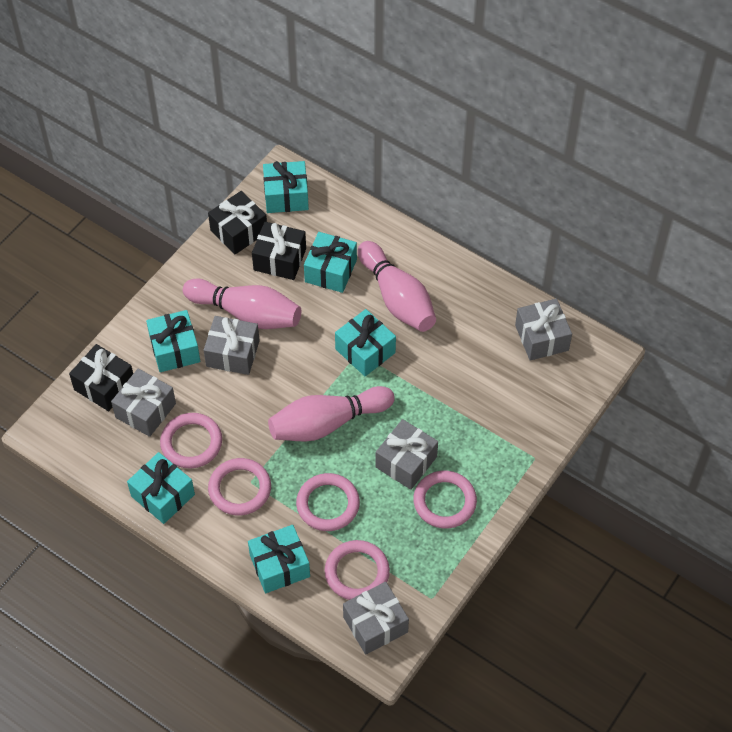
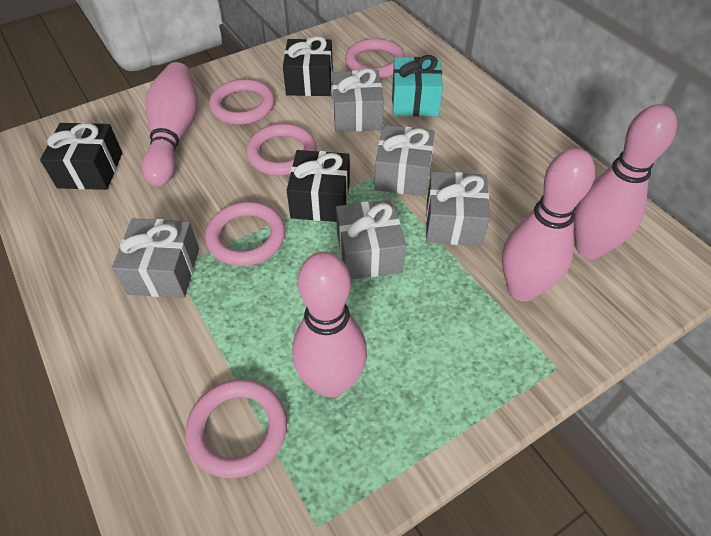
pink bowling pin: 3 -> 4
turquoise gift: 6 -> 1

